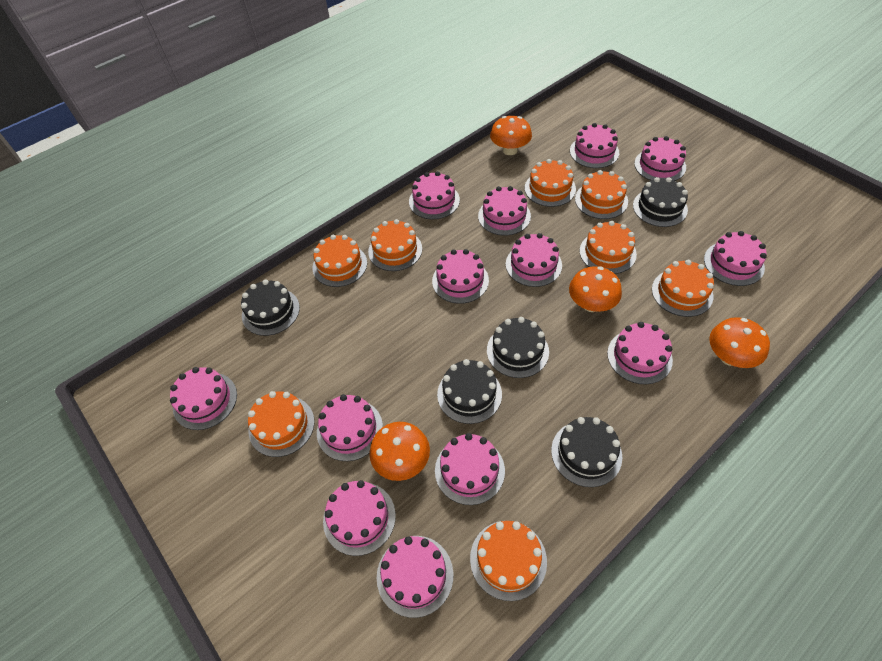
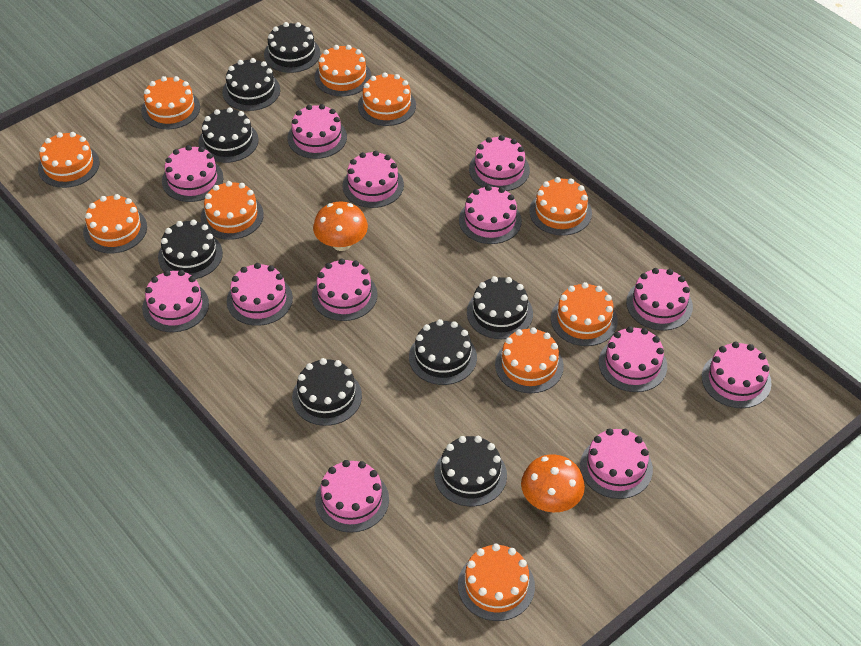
black cake: 5 -> 8
orange cake: 8 -> 10
orange mushroom: 4 -> 2

